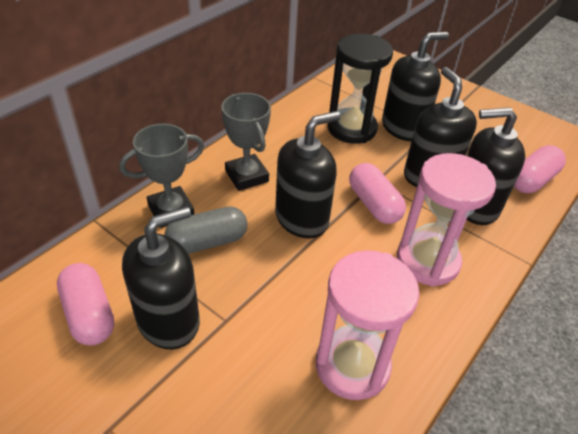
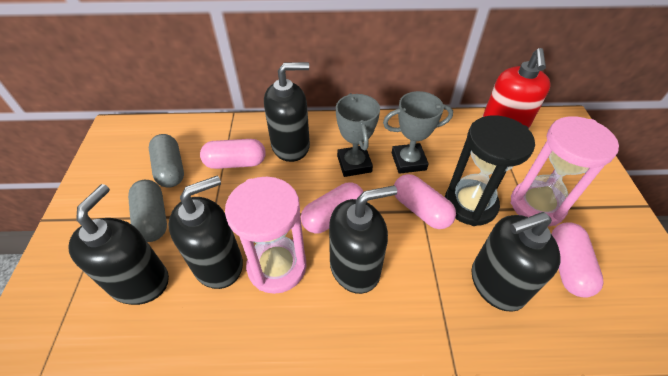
grey capsule: 1 -> 2
pink capsule: 3 -> 4
red soap dispenser: 0 -> 1

